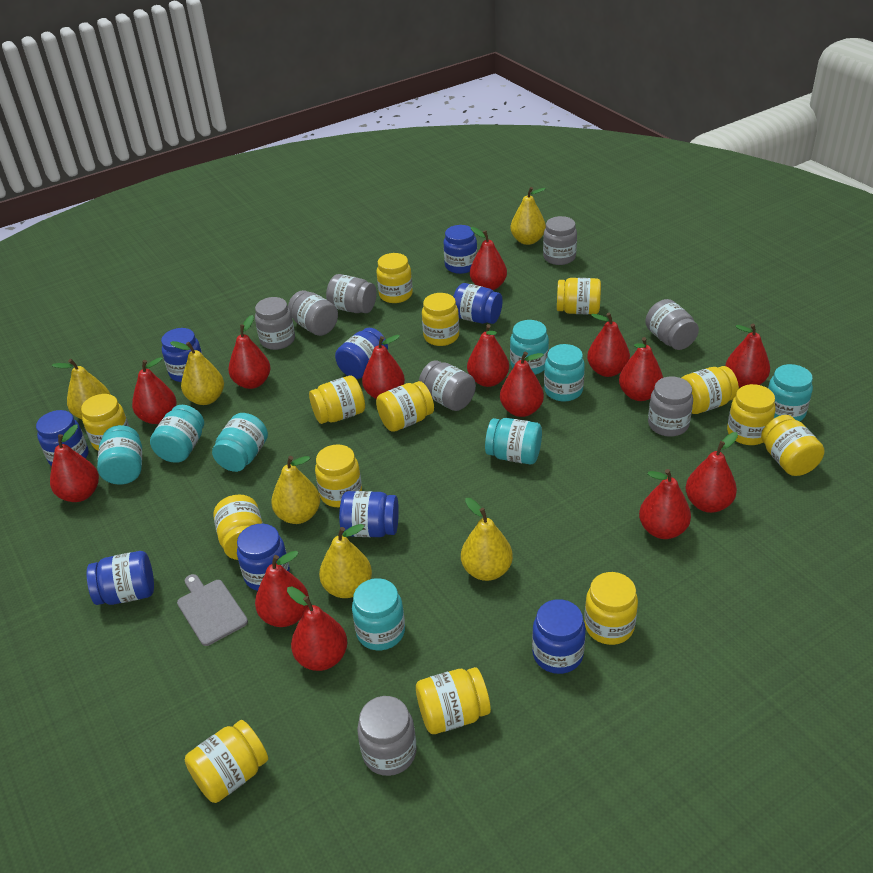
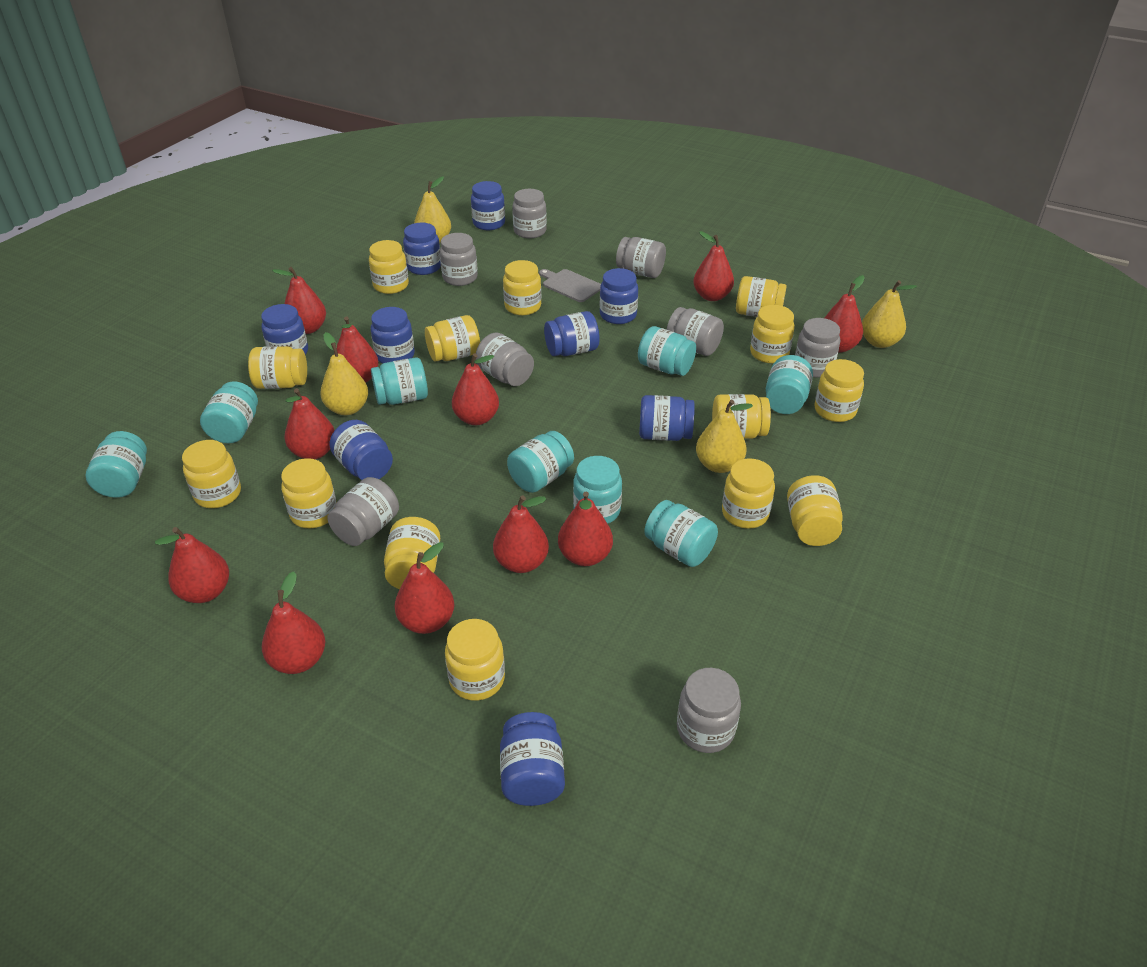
red pear: 14 -> 11
yellow pear: 6 -> 4

